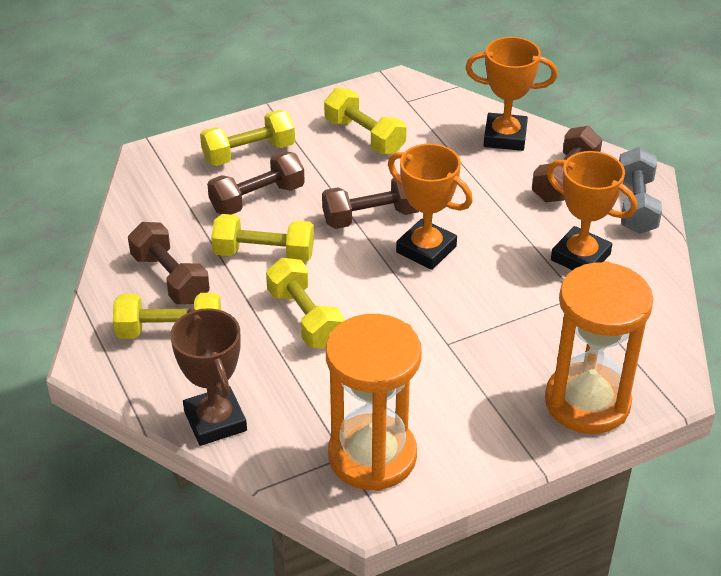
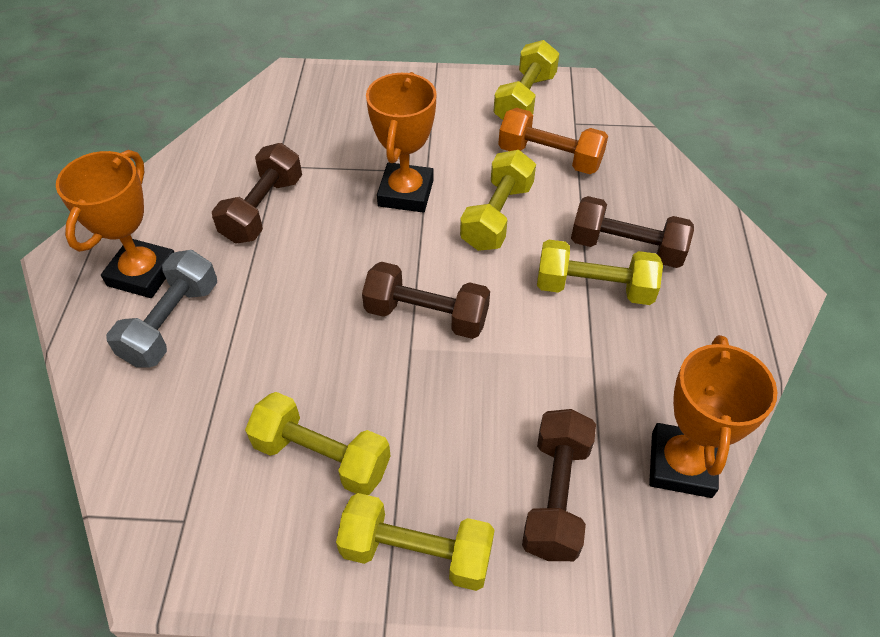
brown trophy: 1 -> 0
orange dumbbell: 0 -> 1
orange hourglass: 2 -> 0

